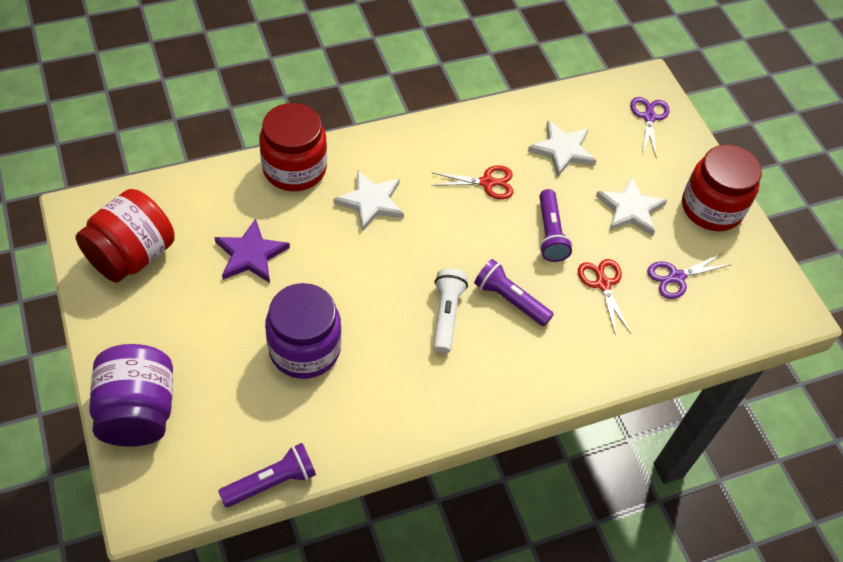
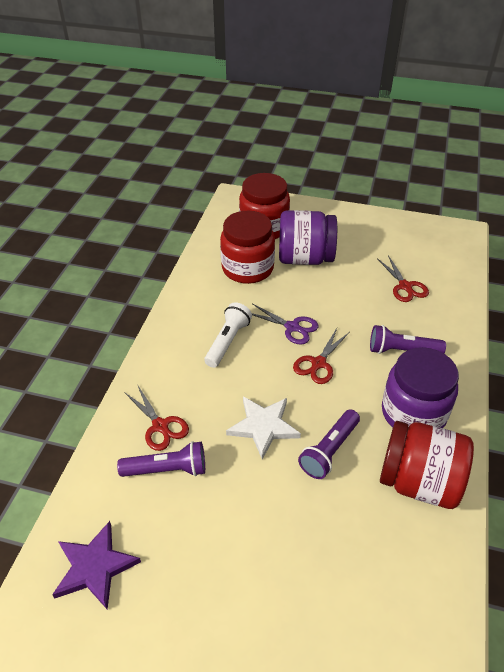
purple scissors: 2 -> 1
red scissors: 2 -> 3
white star: 3 -> 1

